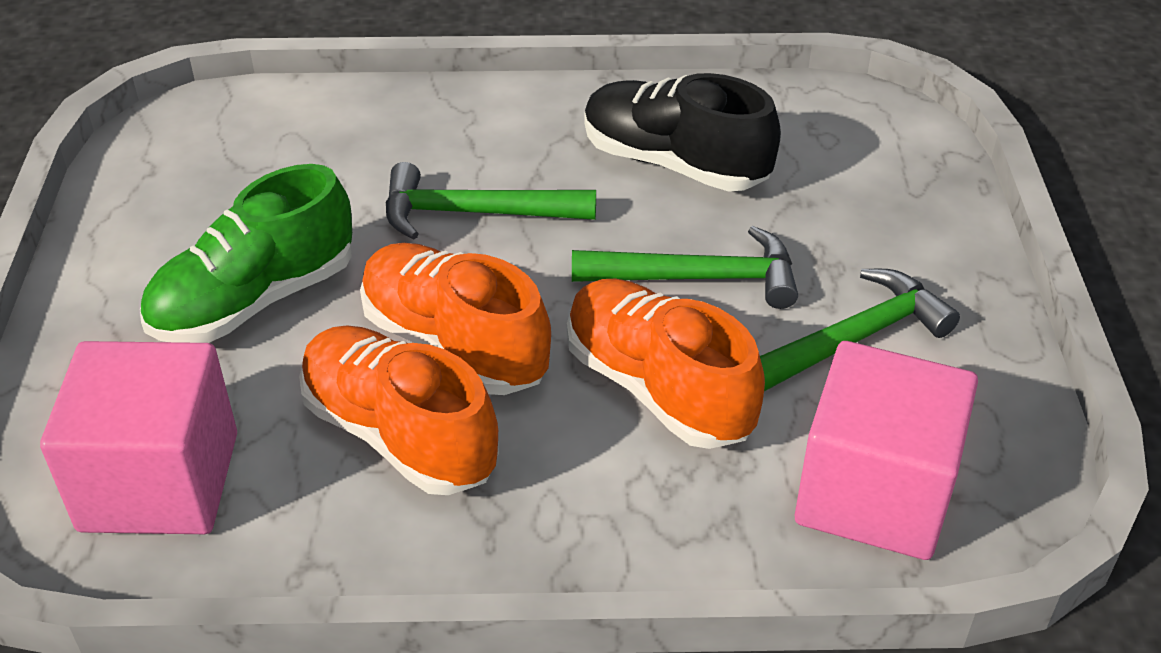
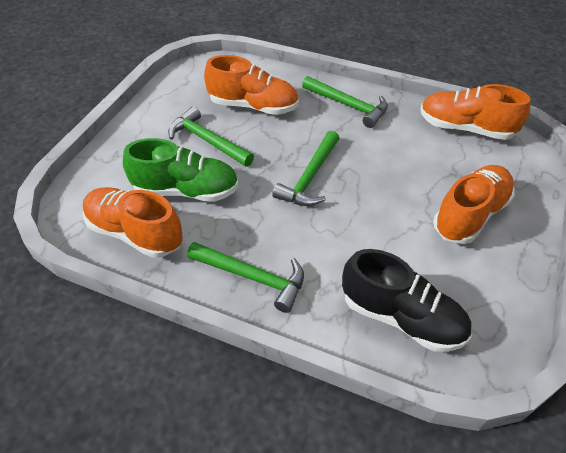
green hammer: 3 -> 4
orange shoe: 3 -> 4
pink cube: 2 -> 0

